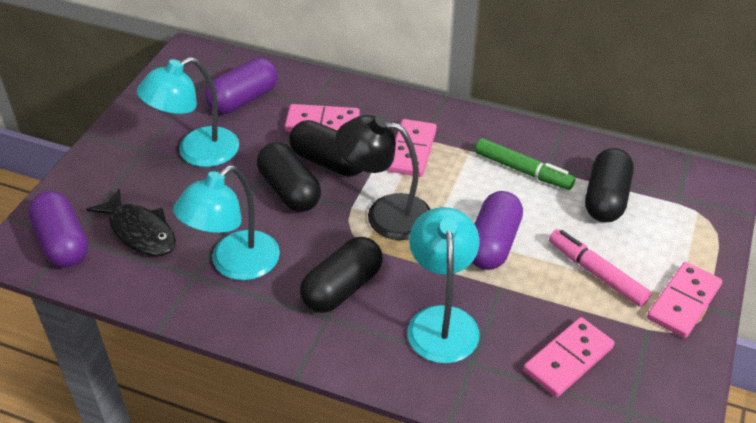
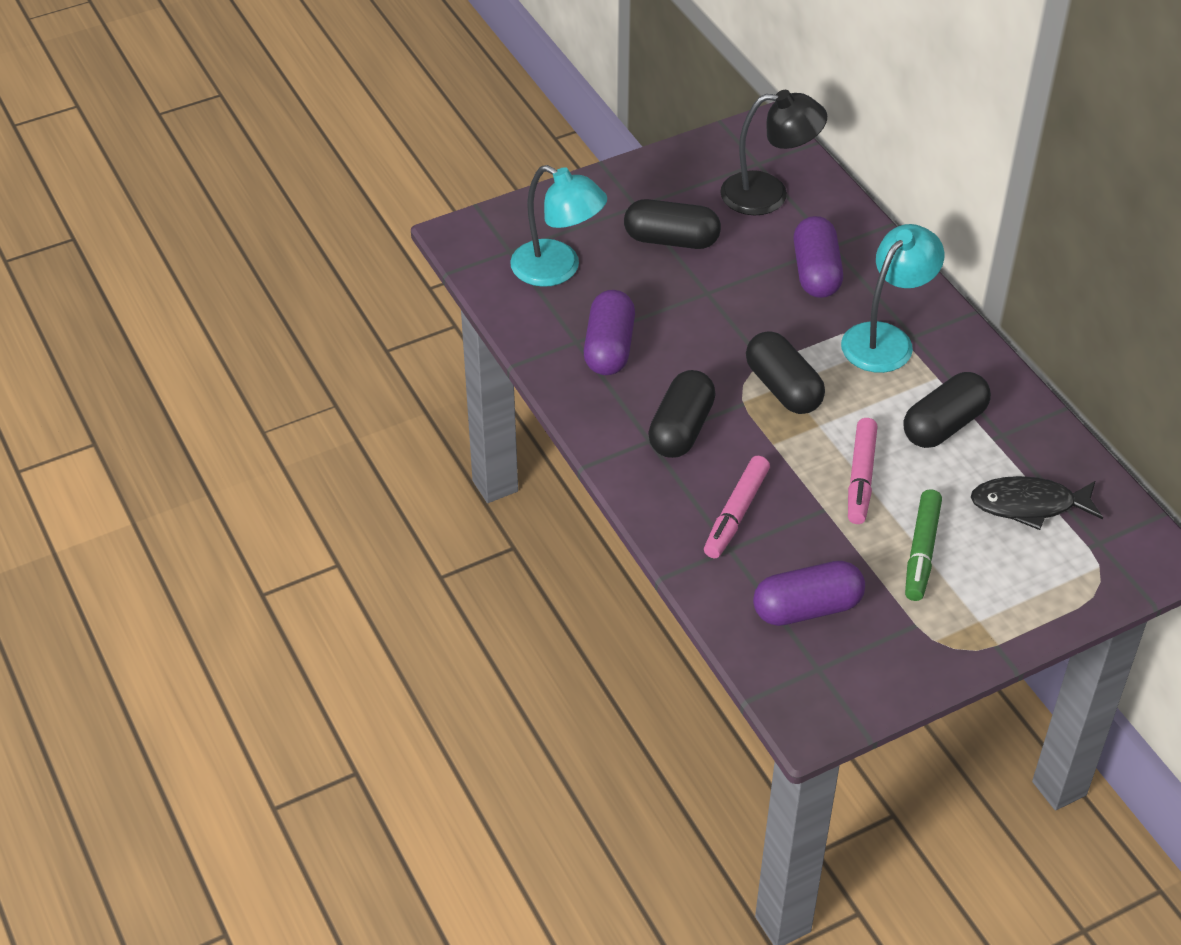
pink domino: 4 -> 0
pink marker: 1 -> 2
turquoise lamp: 3 -> 2

